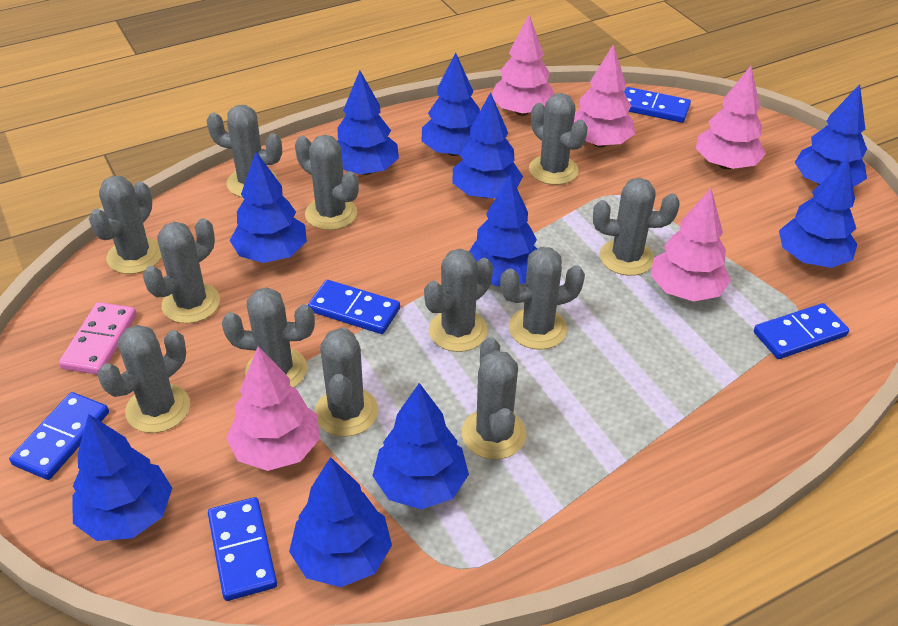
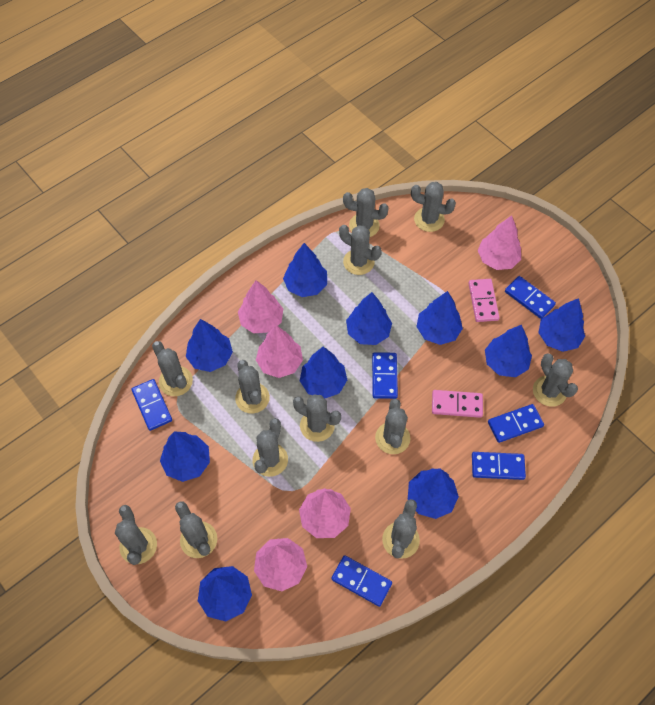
blue domino: 5 -> 6
pink domino: 1 -> 2

